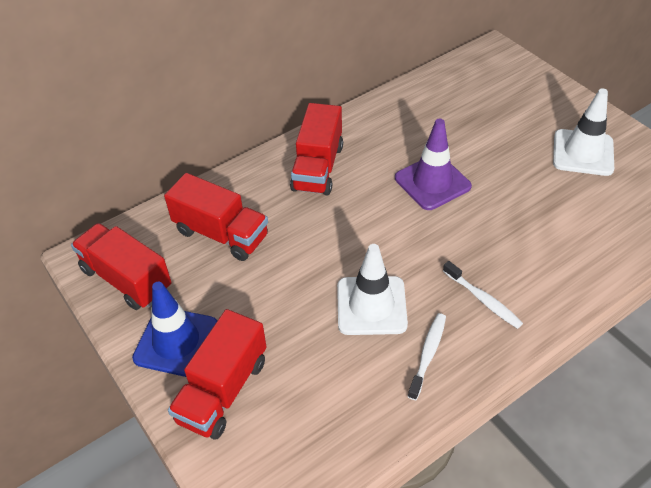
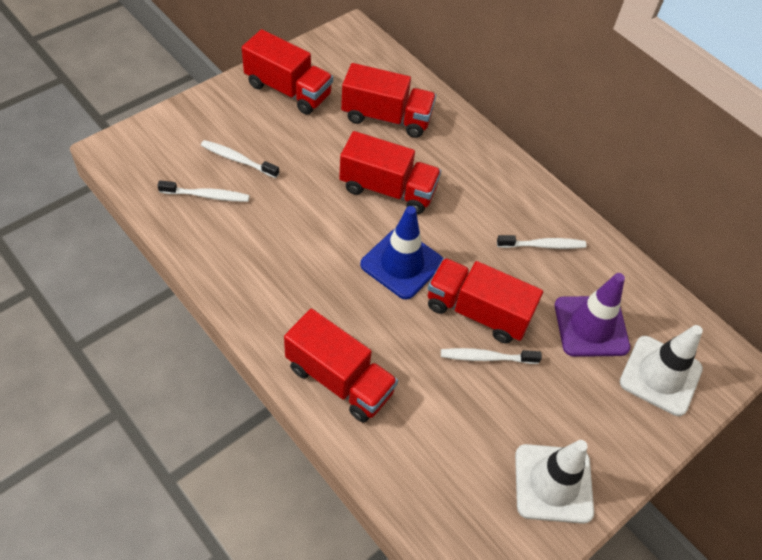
red truck: 4 -> 5
white toothbrush: 2 -> 4

